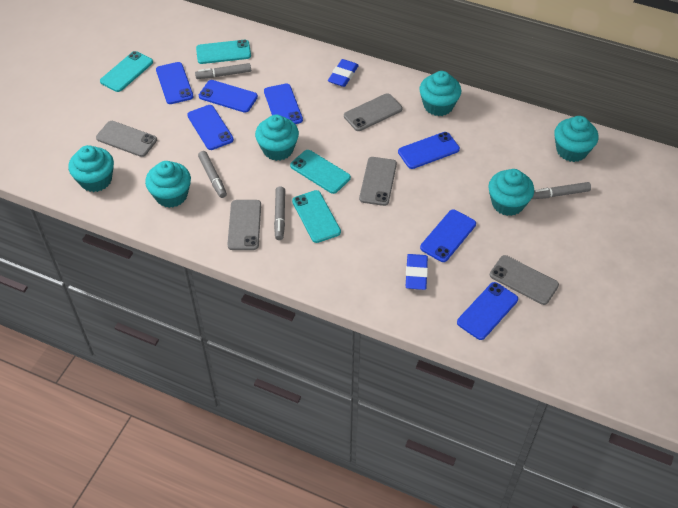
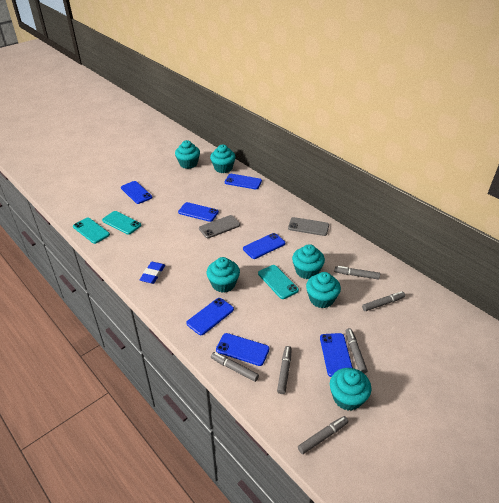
blue eraser: 2 -> 1
grey marker: 4 -> 6
grey phone: 5 -> 2
turquoise phone: 4 -> 3

